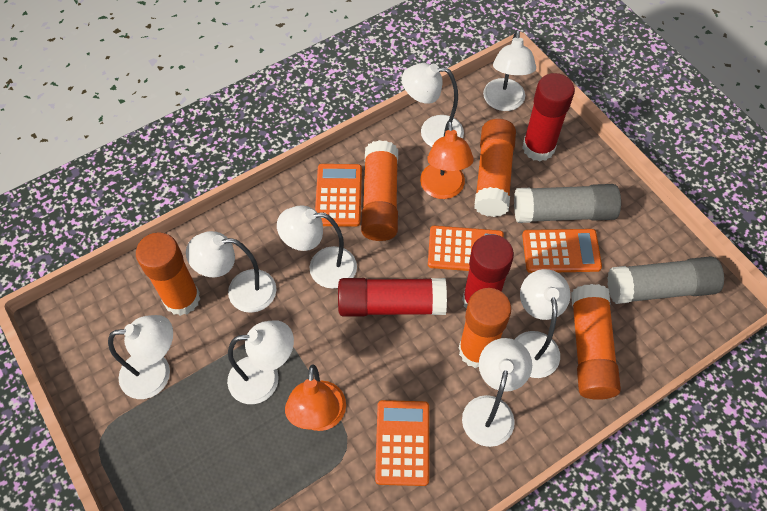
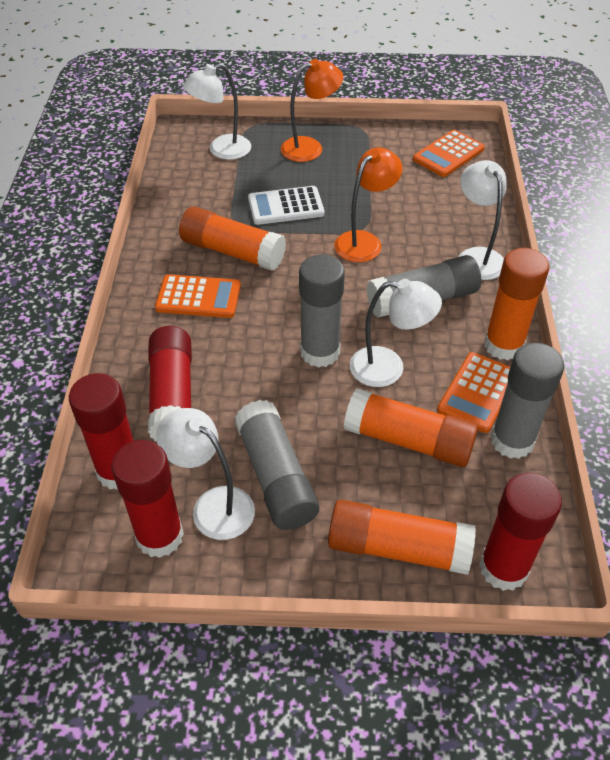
grey glue stick: 2 -> 4
orange calculator: 4 -> 3
orange glue stick: 5 -> 4
red glue stick: 3 -> 4
white calculator: 0 -> 1
white lamp: 8 -> 4

